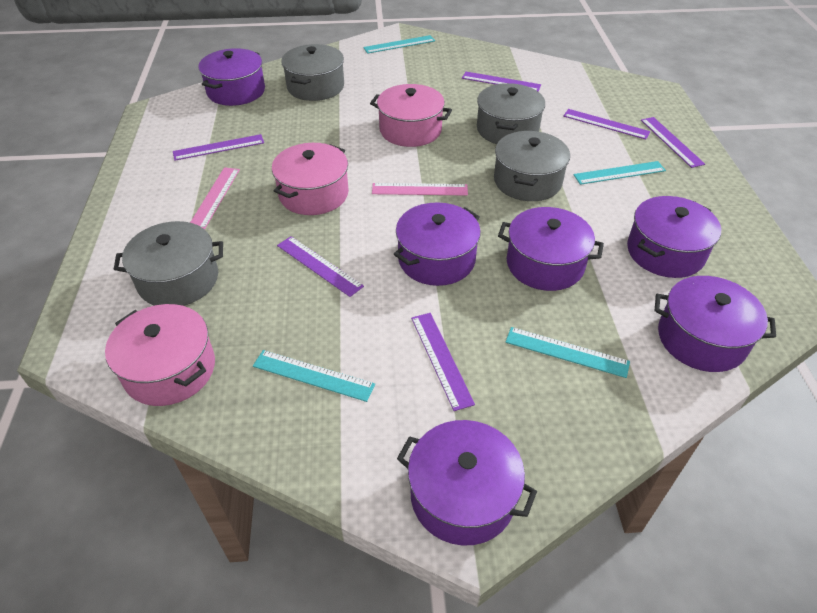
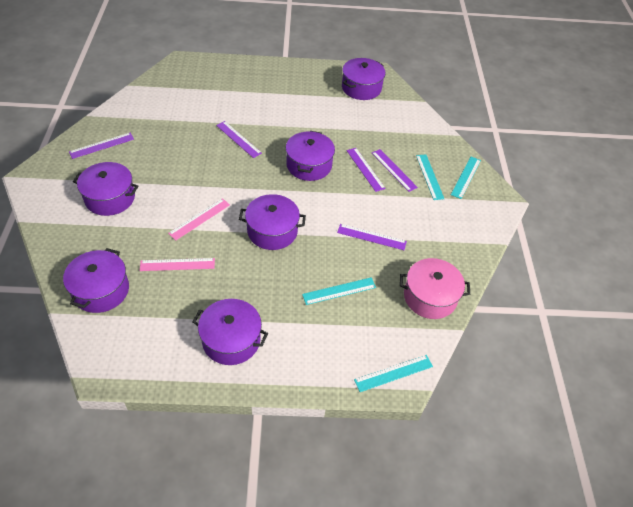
grey pot: 4 -> 0
pink pot: 3 -> 1
purple ruler: 6 -> 5

